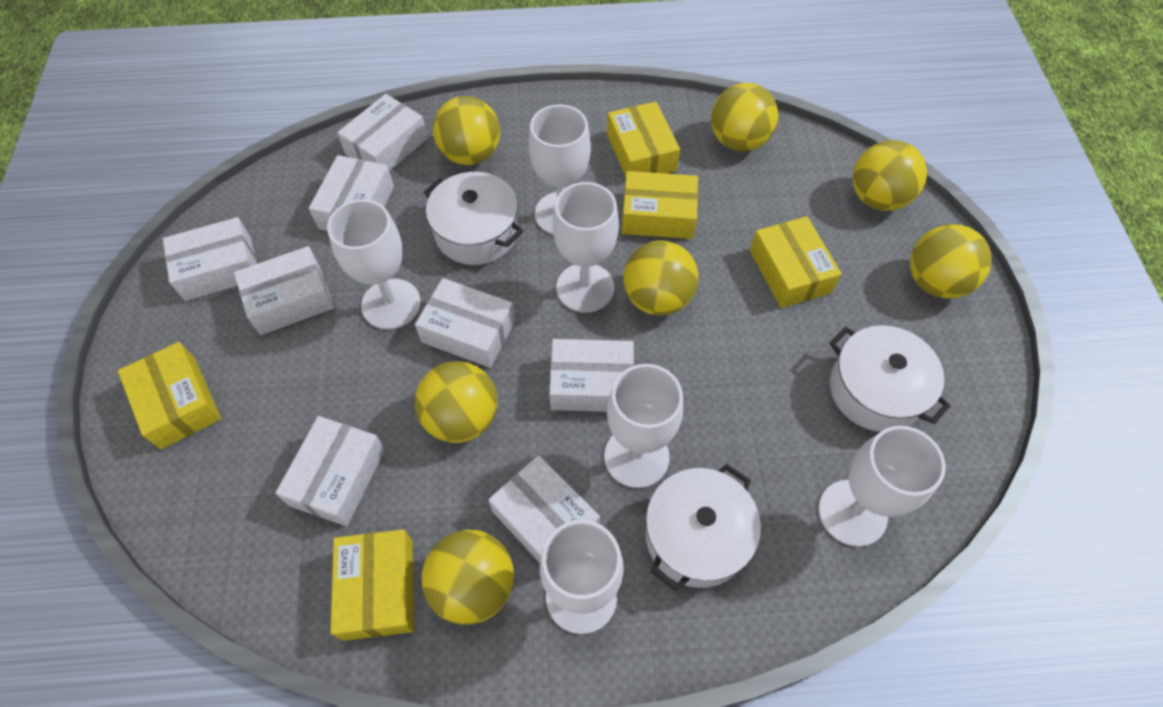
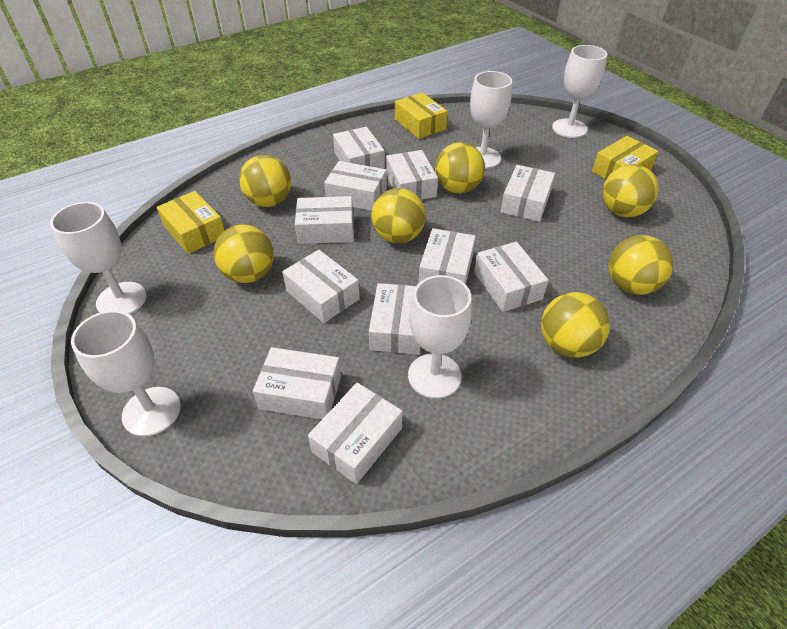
white box: 8 -> 11
white goblet: 6 -> 5
white pot: 3 -> 0
yellow box: 5 -> 3

